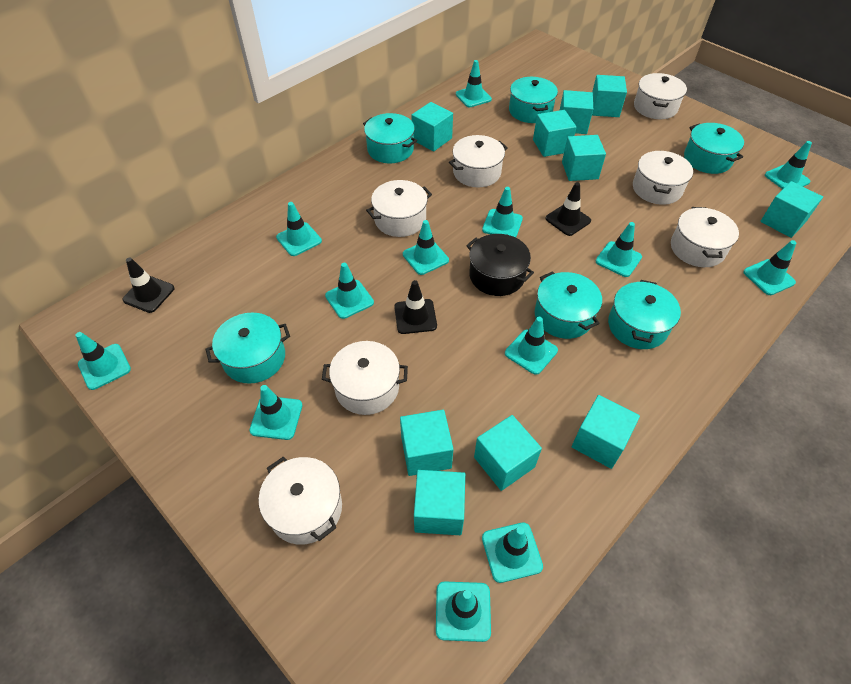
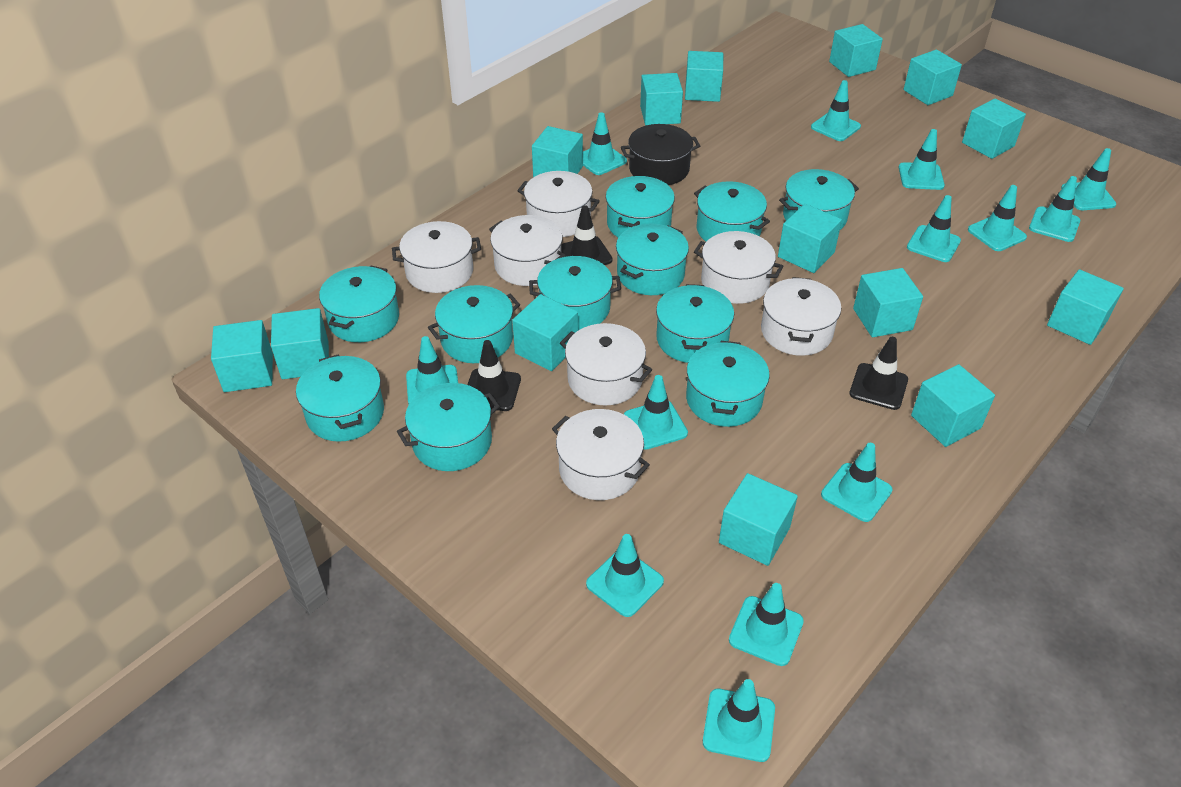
turquoise cube: 10 -> 14
turquoise pot: 6 -> 11

